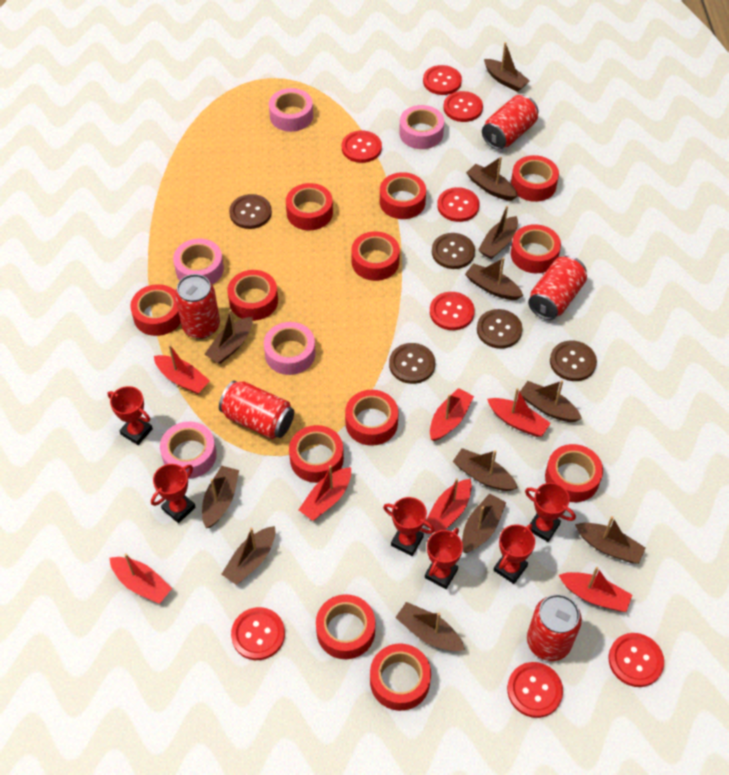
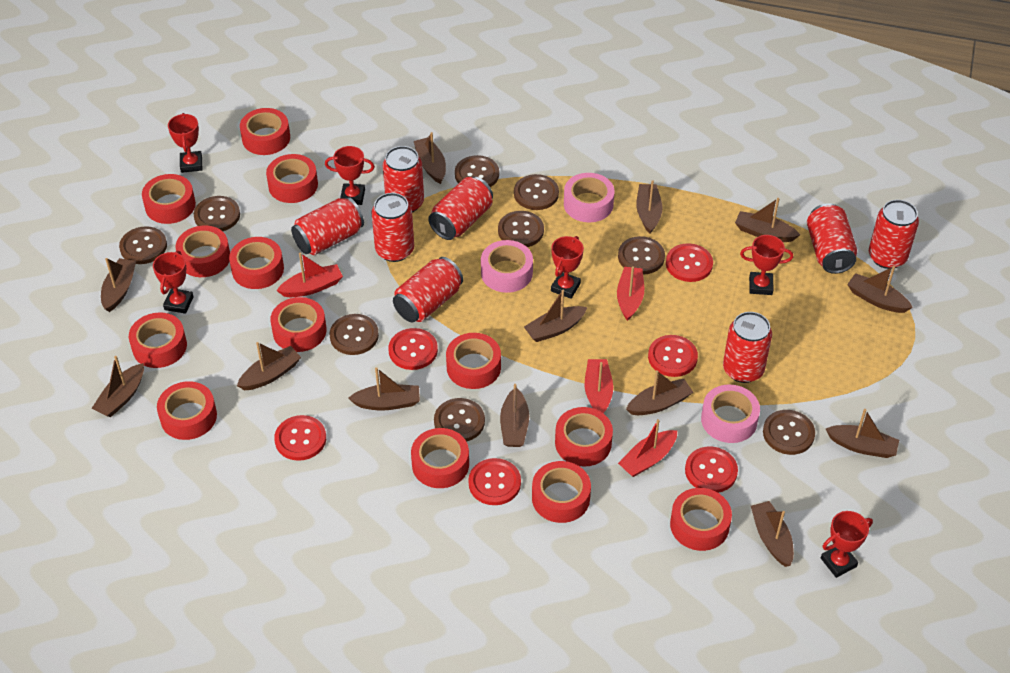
brown boat: 12 -> 13
brown button: 5 -> 9
pink tape: 5 -> 3
red boat: 7 -> 4
red button: 8 -> 6
red can: 5 -> 8
red tape: 12 -> 13

